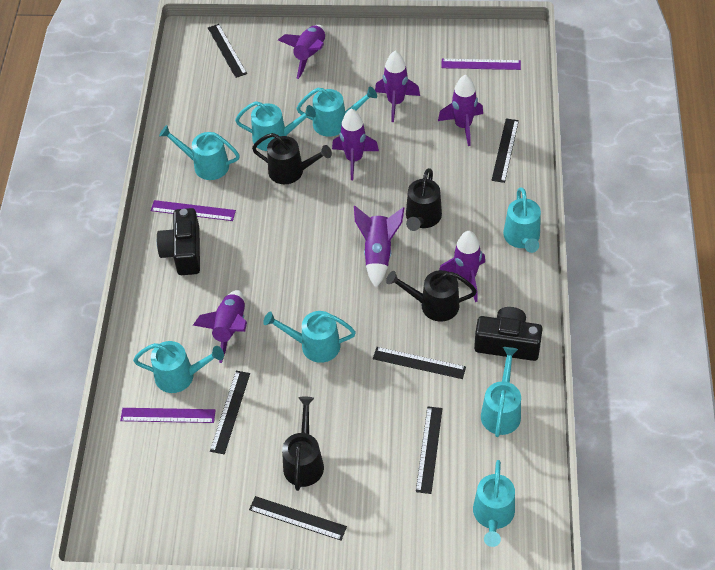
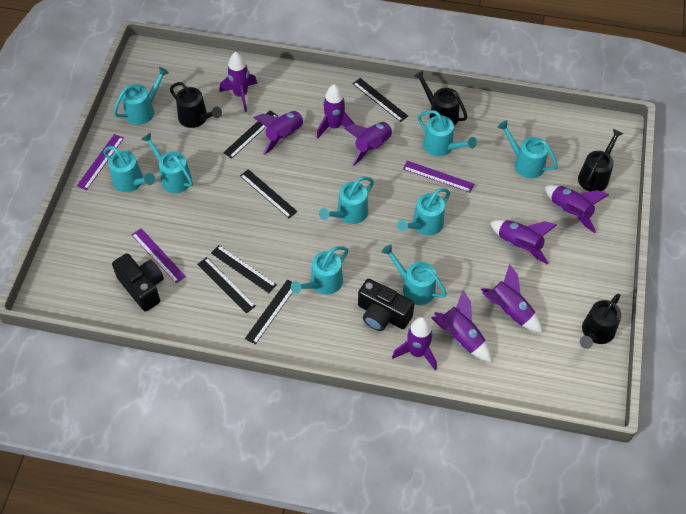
purple rocket: 7 -> 9
turquoise watering can: 8 -> 9

